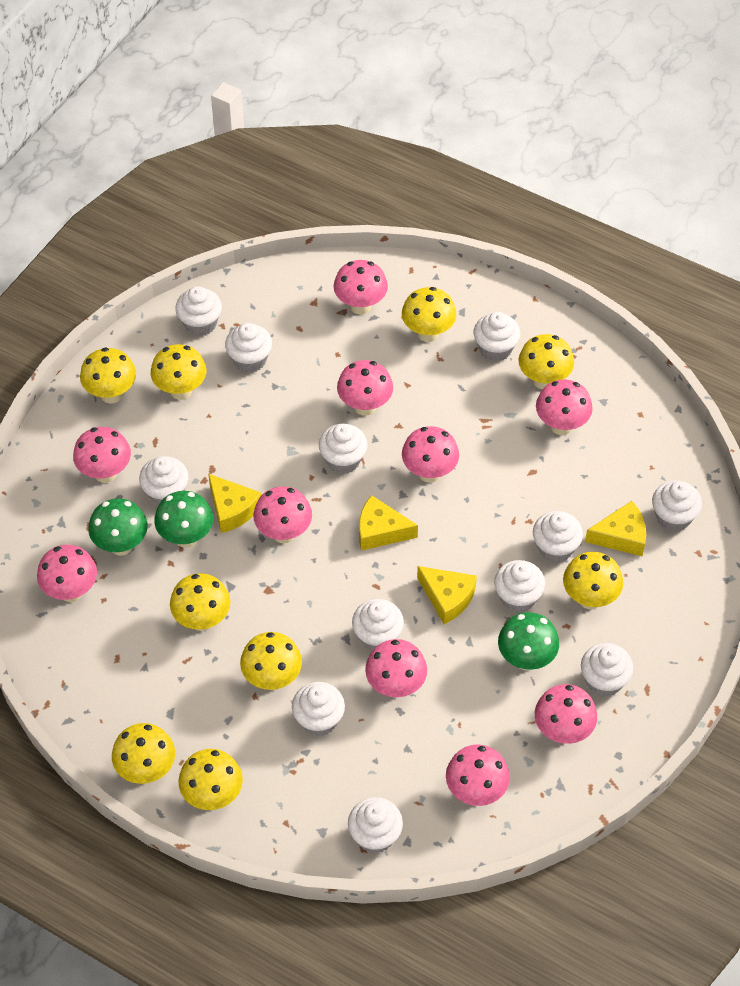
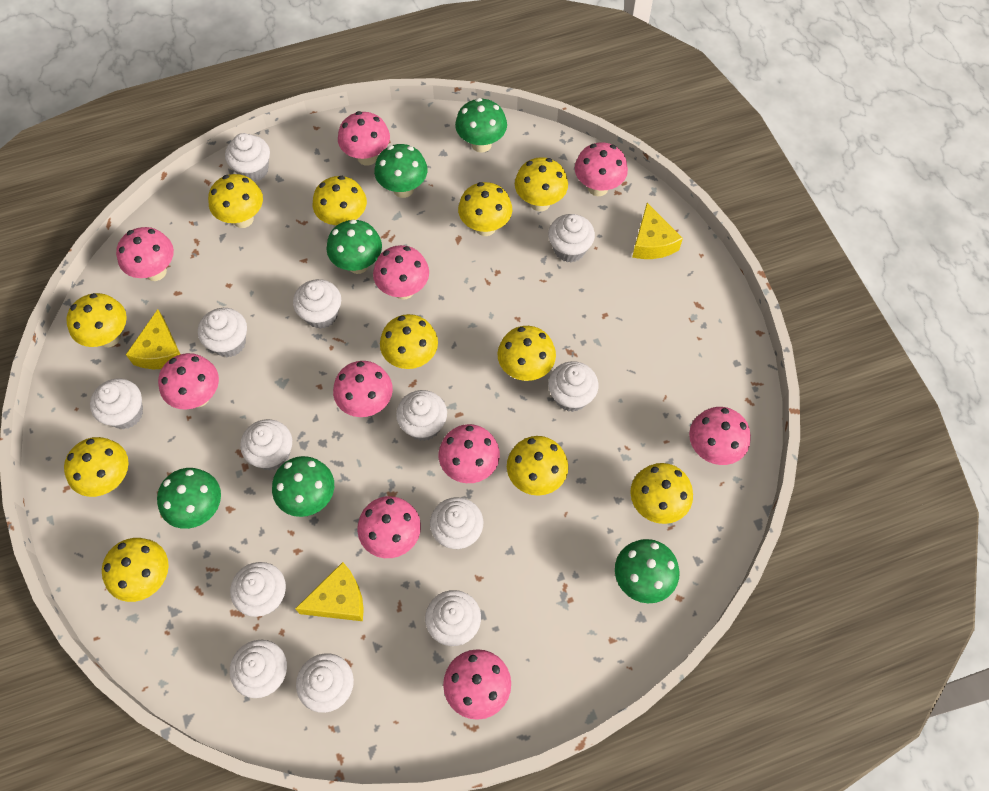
green mushroom: 3 -> 6
white cupcake: 12 -> 13
yellow cheese: 4 -> 3
yellow mushroom: 9 -> 11

